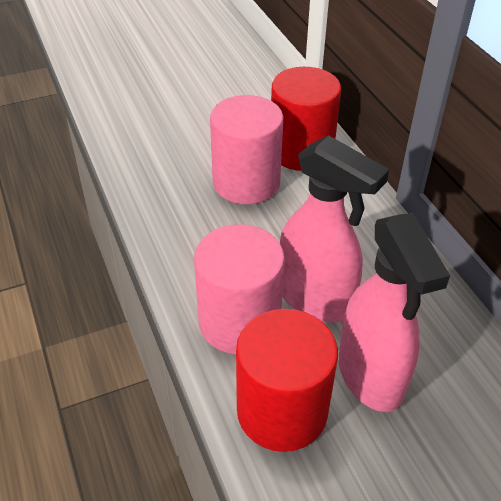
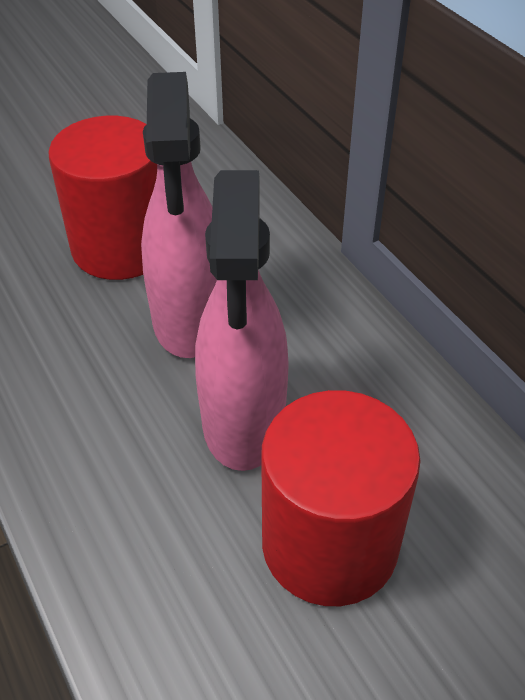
pink cylinder: 2 -> 0

